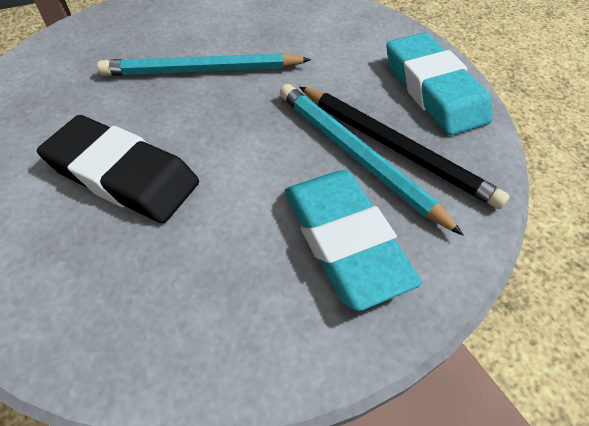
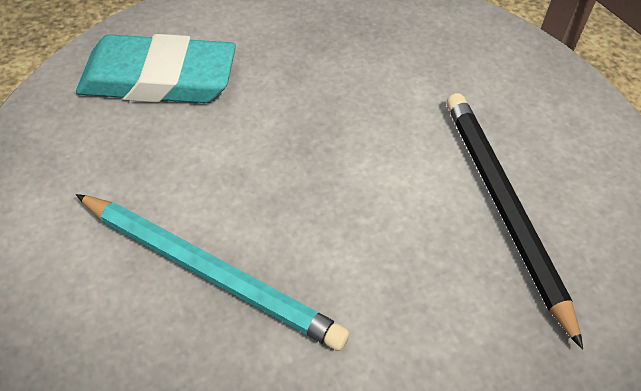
black eraser: 1 -> 0
turquoise eraser: 2 -> 1
turquoise pencil: 2 -> 1

